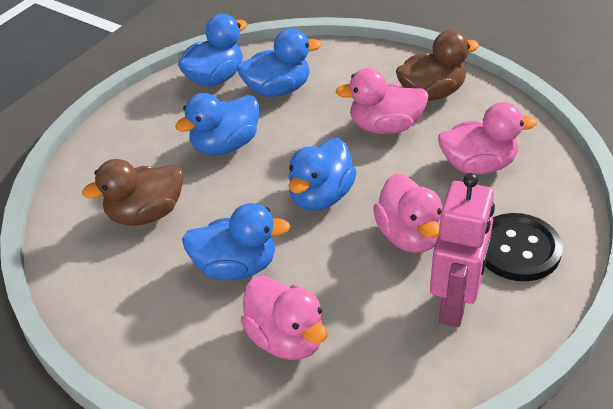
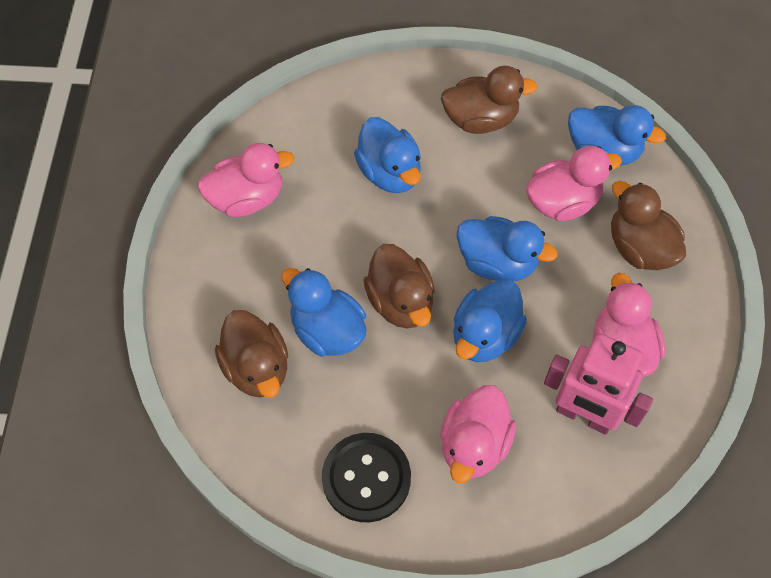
brown duck: 2 -> 4

